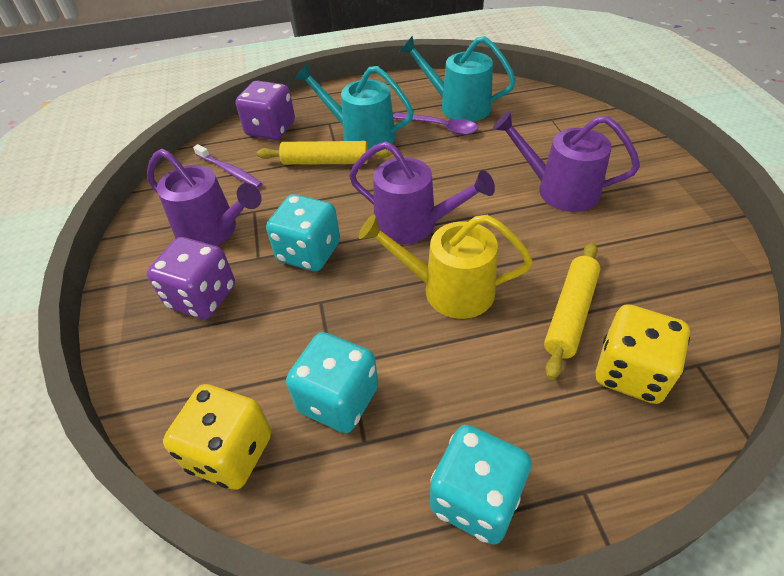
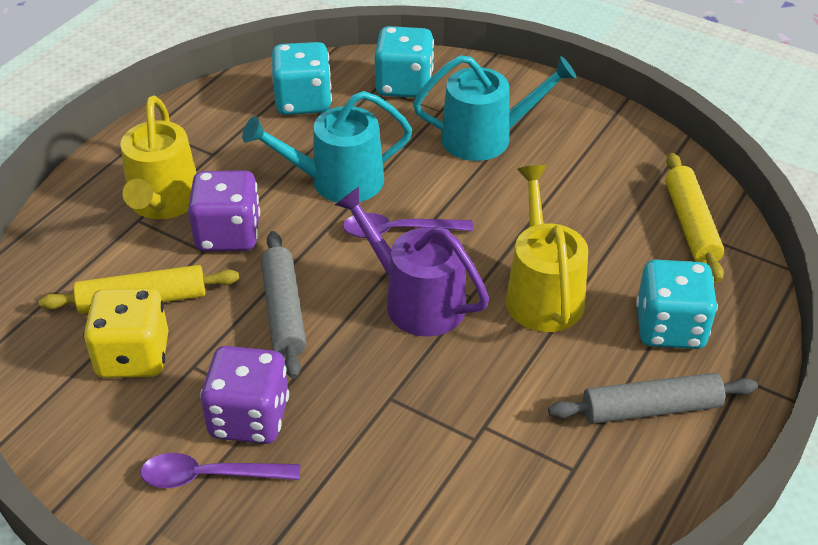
grey rolling pin: 0 -> 2
purple spoon: 1 -> 2
purple toothbrush: 1 -> 0
purple watering can: 3 -> 1
yellow dice: 2 -> 1
yellow watering can: 1 -> 2

